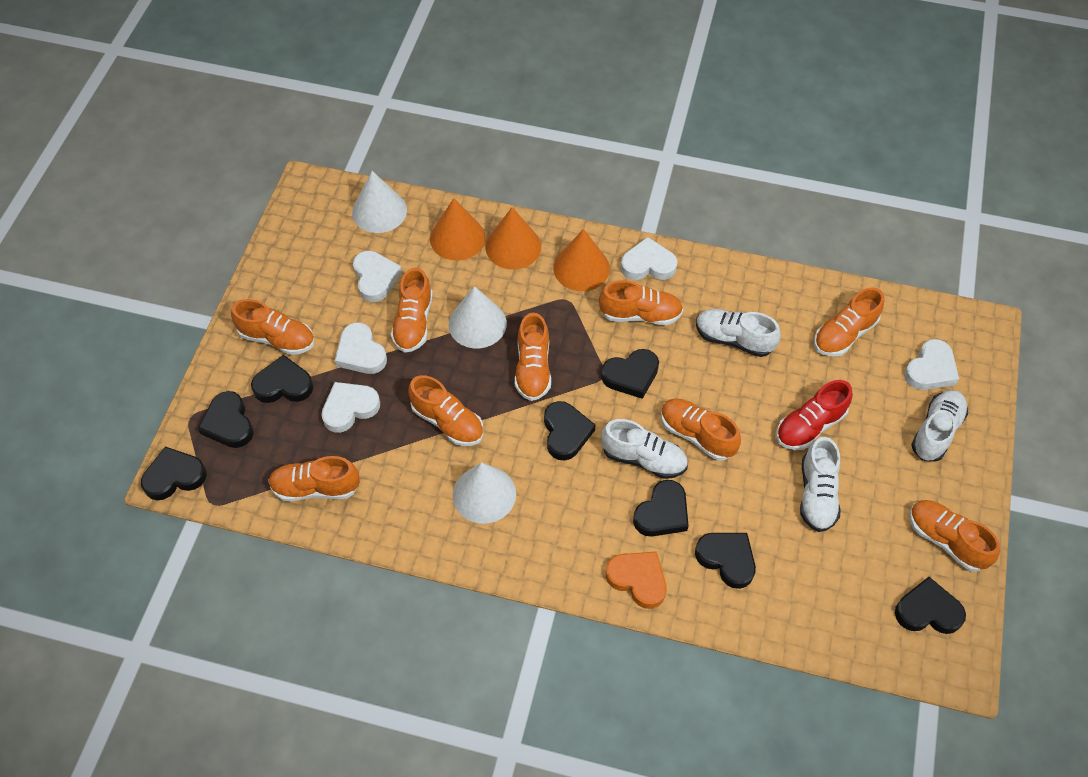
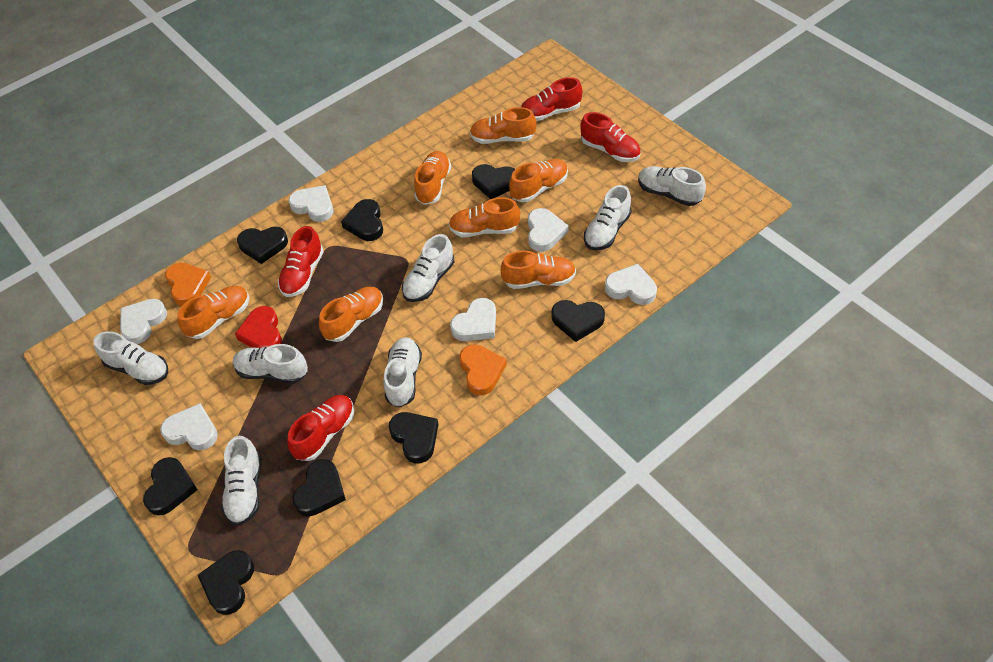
orange cone: 3 -> 0
orange heart: 1 -> 2
orange shoe: 9 -> 7
red heart: 0 -> 1
red shoe: 1 -> 4
white cone: 3 -> 0
white heart: 5 -> 6
white shoe: 4 -> 7

